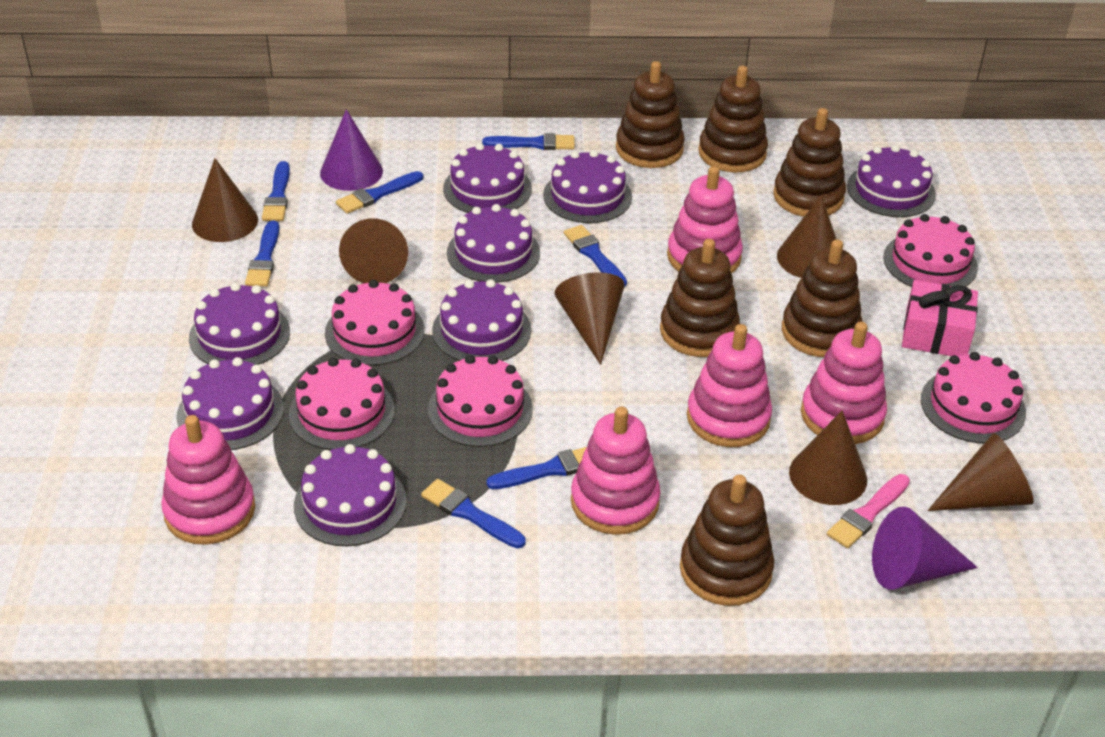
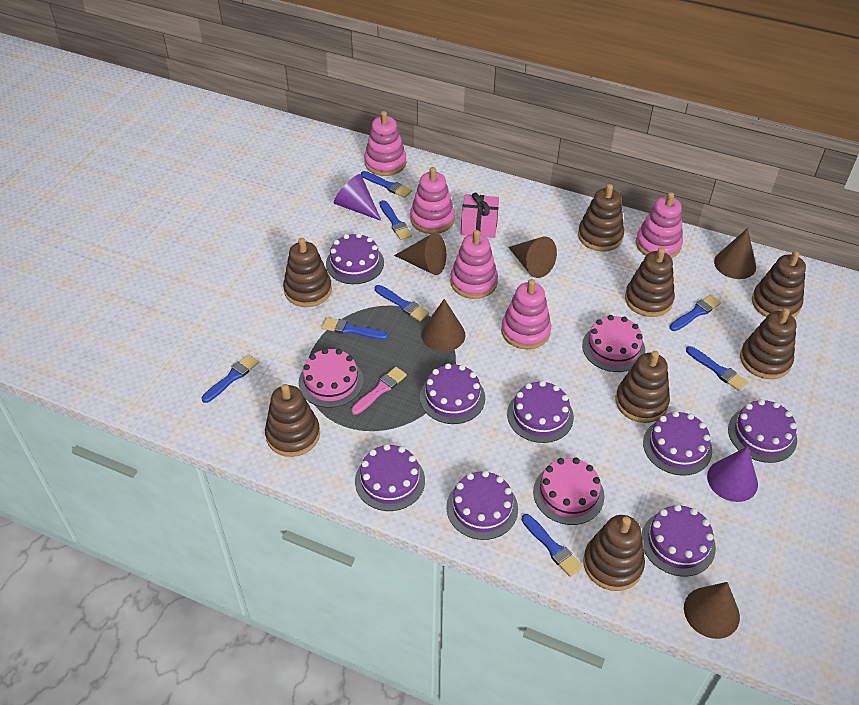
blue brush: 7 -> 8
brown cone: 6 -> 5
brown stacking toy: 6 -> 8
pink cake: 5 -> 3

